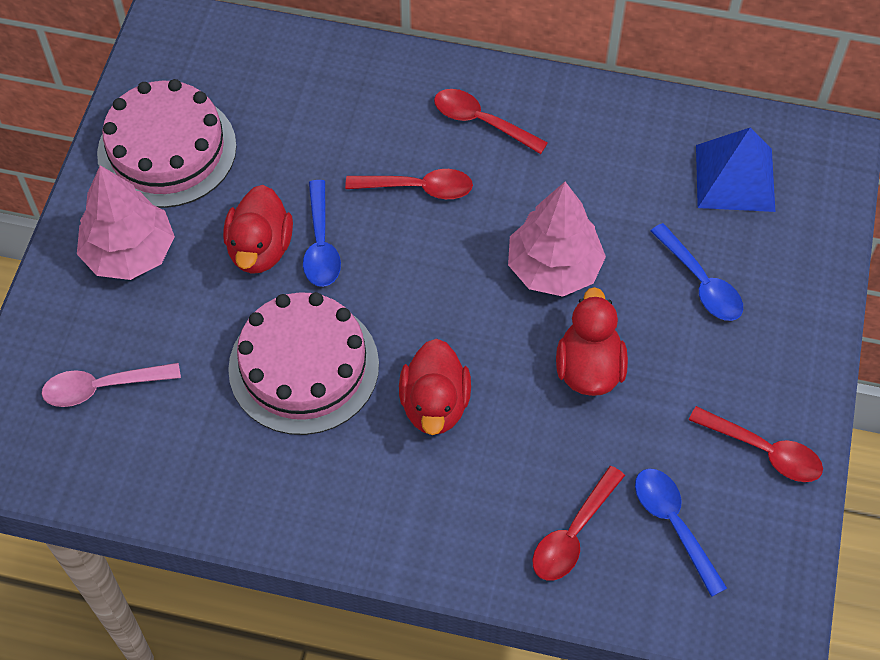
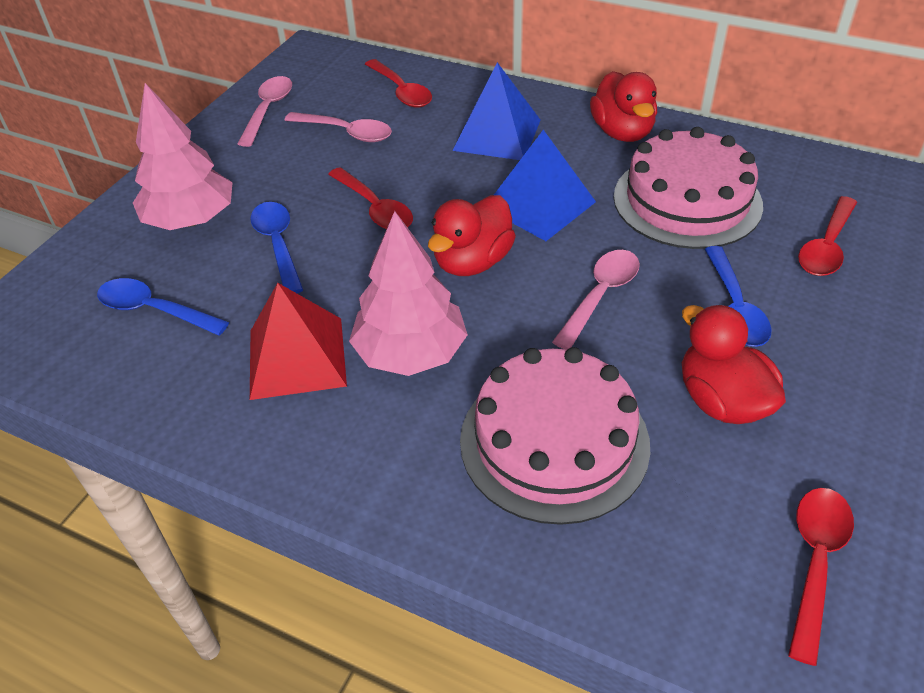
blue pyramid: 1 -> 2
pink spoon: 1 -> 3
red pyramid: 0 -> 1

